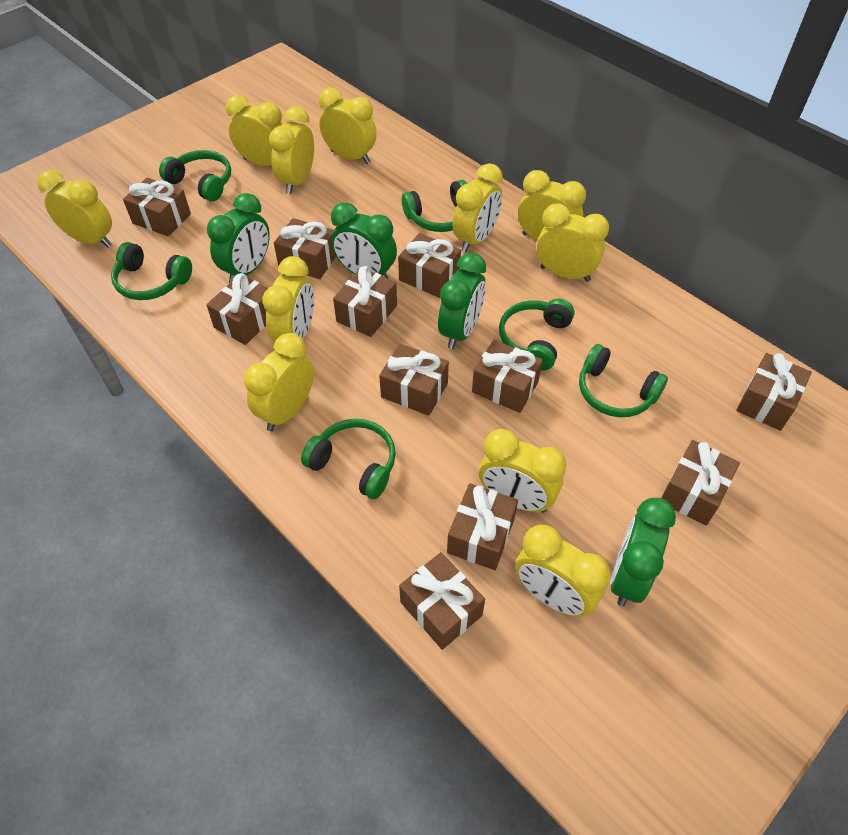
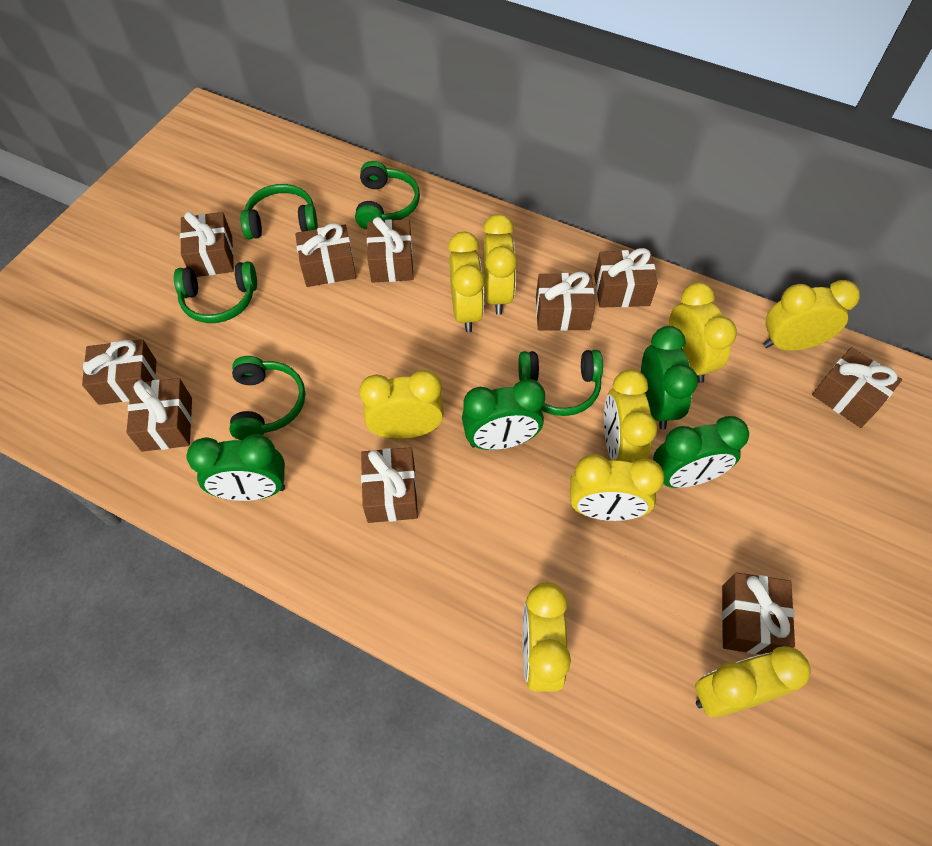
brown gift: 11 -> 10
green headphones: 6 -> 5
yellow clock: 11 -> 9

